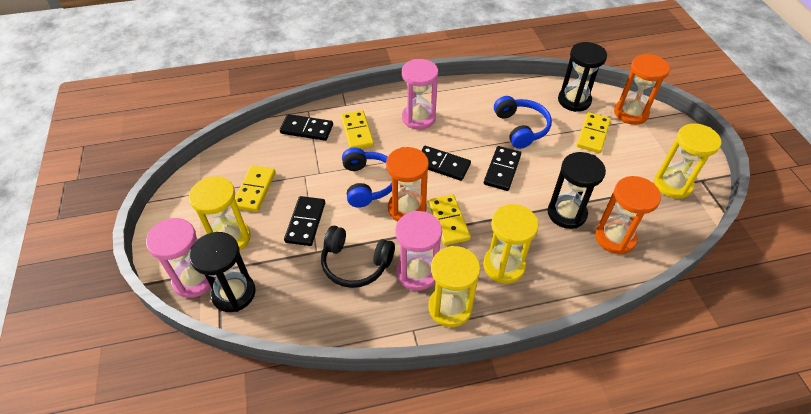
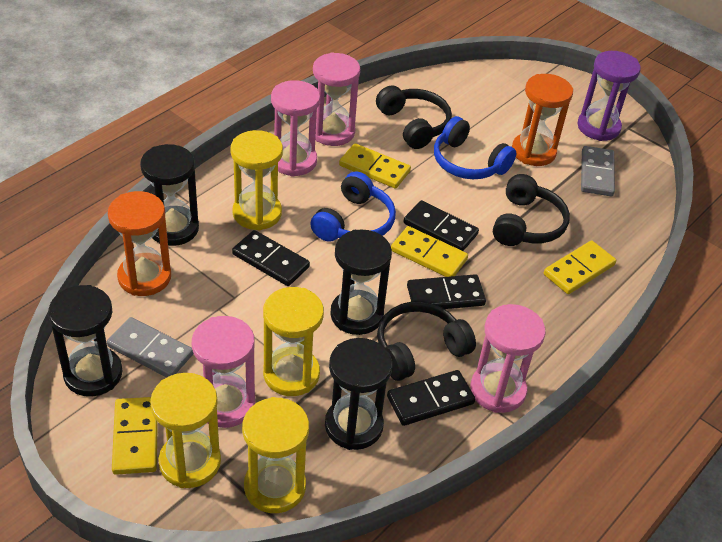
black headphones: 1 -> 3
black hourglass: 3 -> 4
grey domino: 0 -> 2
orange hourglass: 3 -> 2
pink hourglass: 3 -> 4
purple hourglass: 0 -> 1

